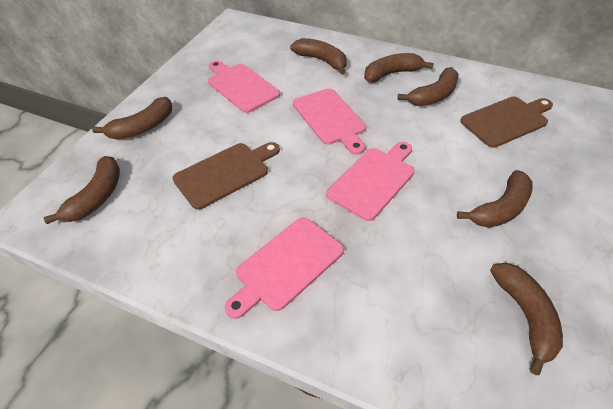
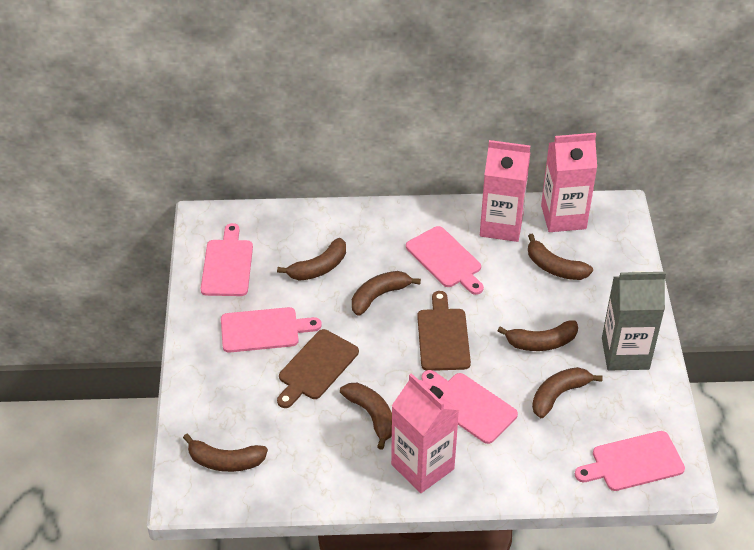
grey carton: 0 -> 1
pink carton: 0 -> 3
pink cutting board: 4 -> 5

